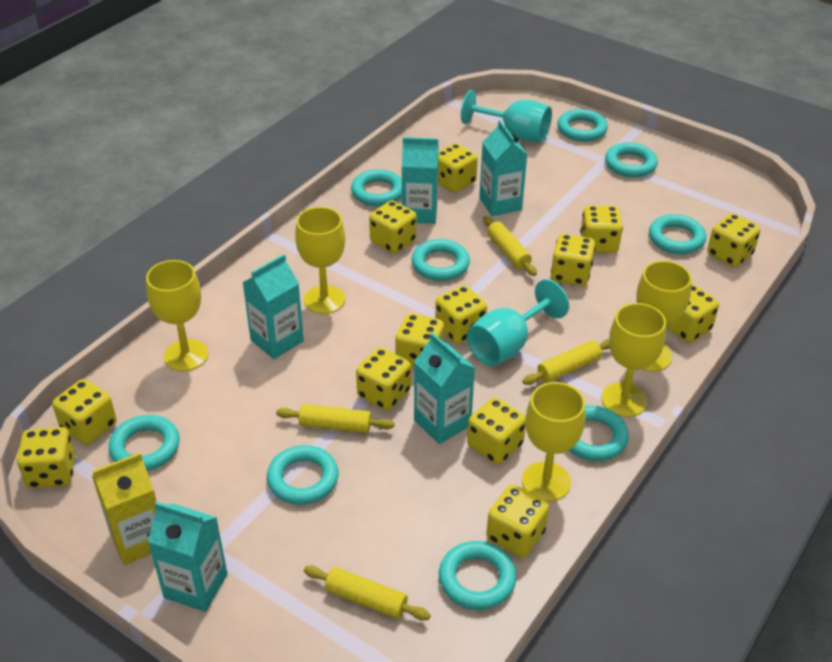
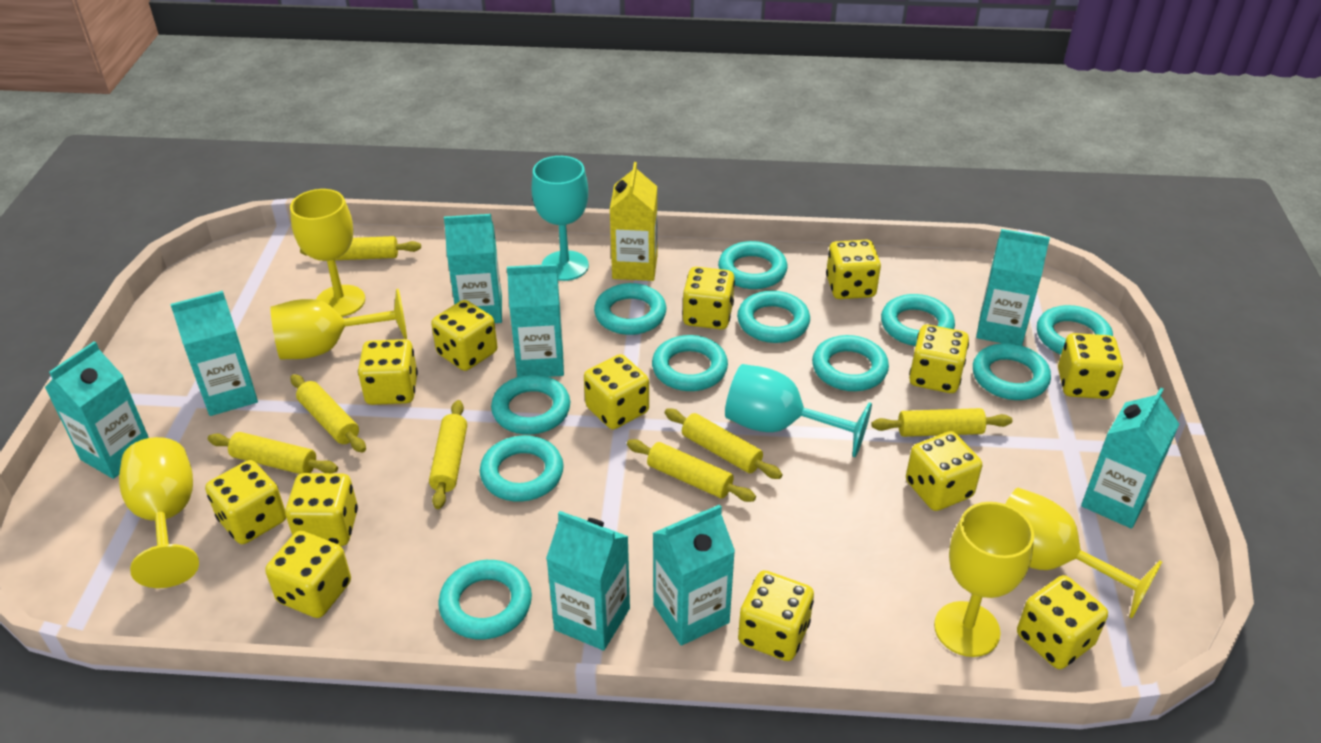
turquoise carton: 5 -> 8
turquoise ring: 9 -> 11
yellow rolling pin: 4 -> 7

